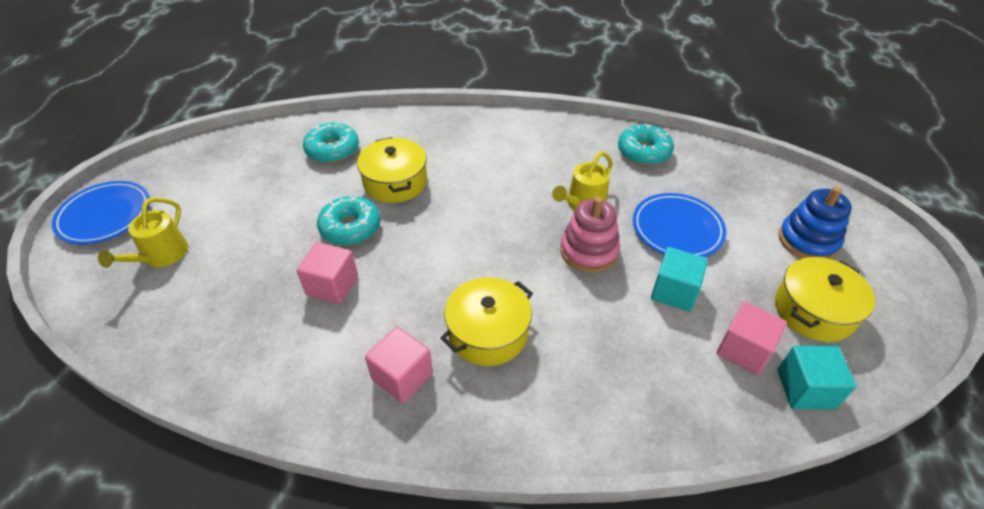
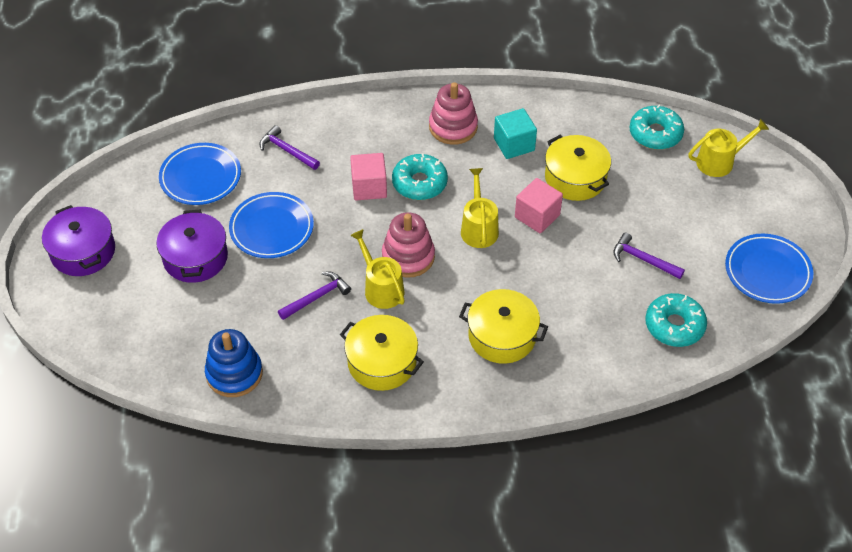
blue plate: 2 -> 3
pink cube: 3 -> 2
pink stacking toy: 1 -> 2
purple hammer: 0 -> 3
purple pot: 0 -> 2
turquoise cube: 2 -> 1
yellow watering can: 2 -> 3

